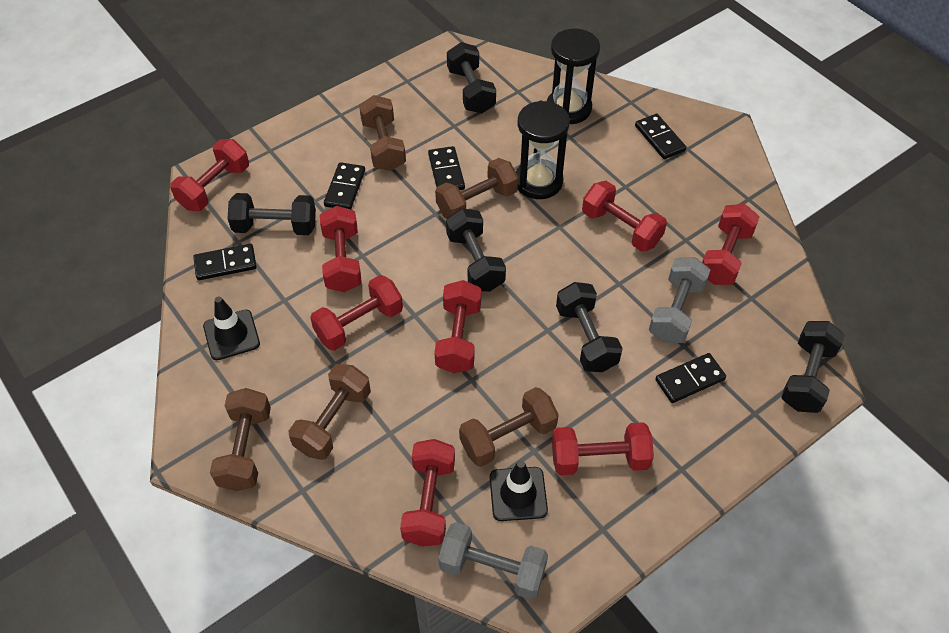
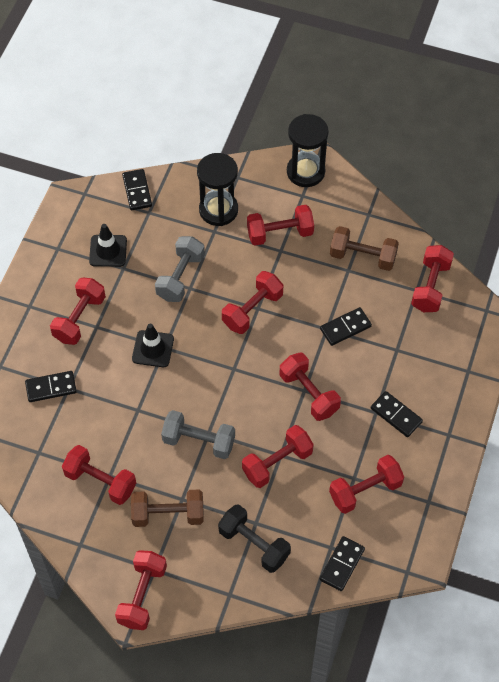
black dumbbell: 5 -> 1
brown dumbbell: 5 -> 2
red dumbbell: 8 -> 9

